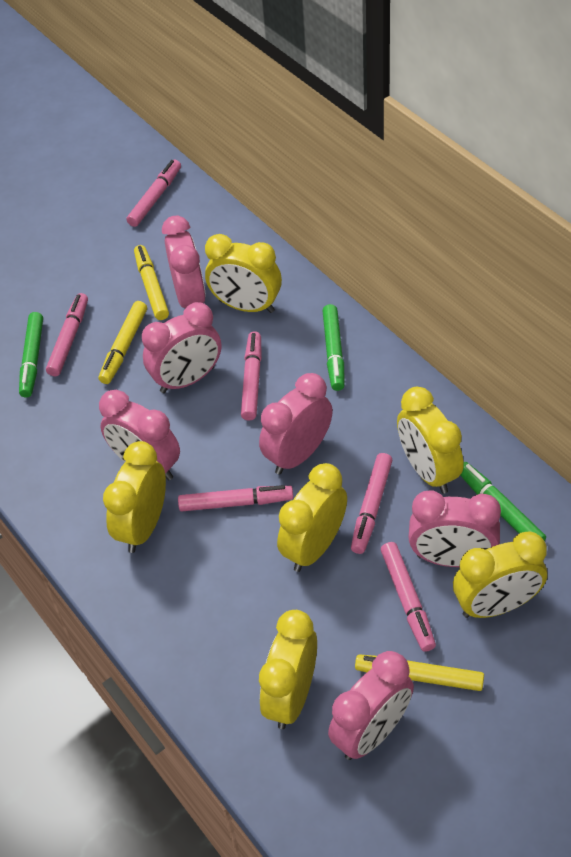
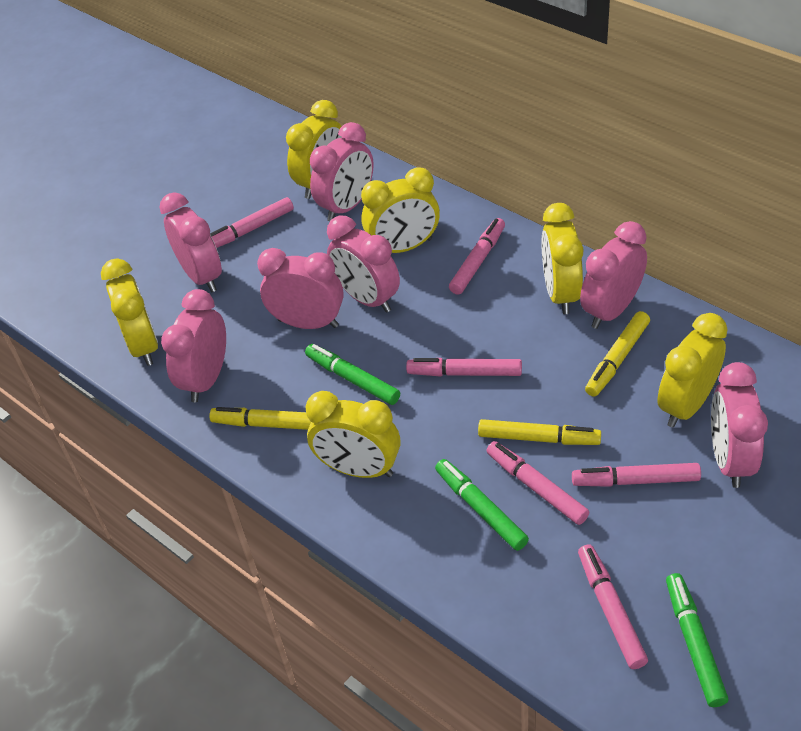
pink clock: 6 -> 7

